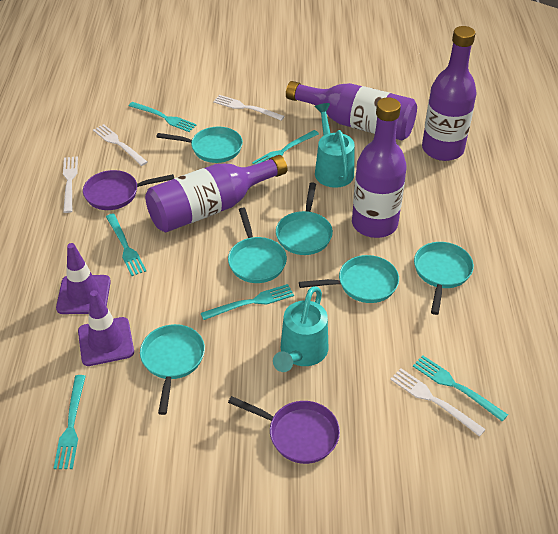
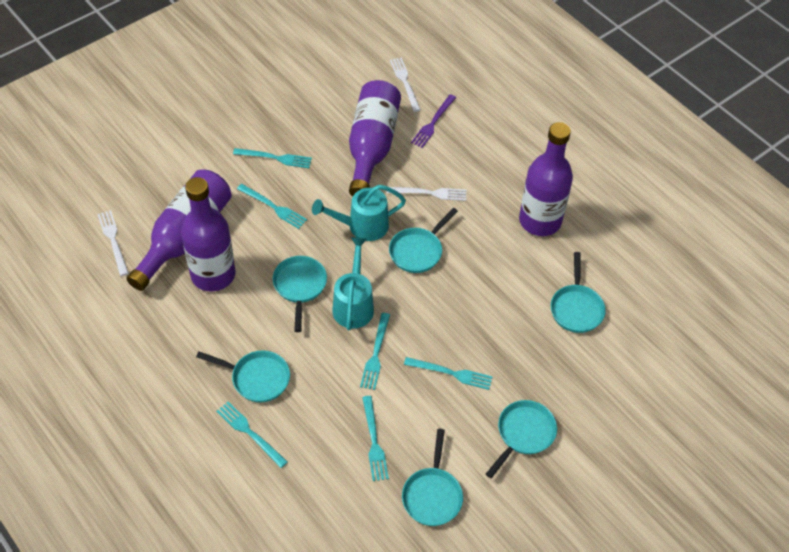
purple fork: 0 -> 1
purple pan: 2 -> 0
purple traffic cone: 2 -> 0
white fork: 4 -> 3

